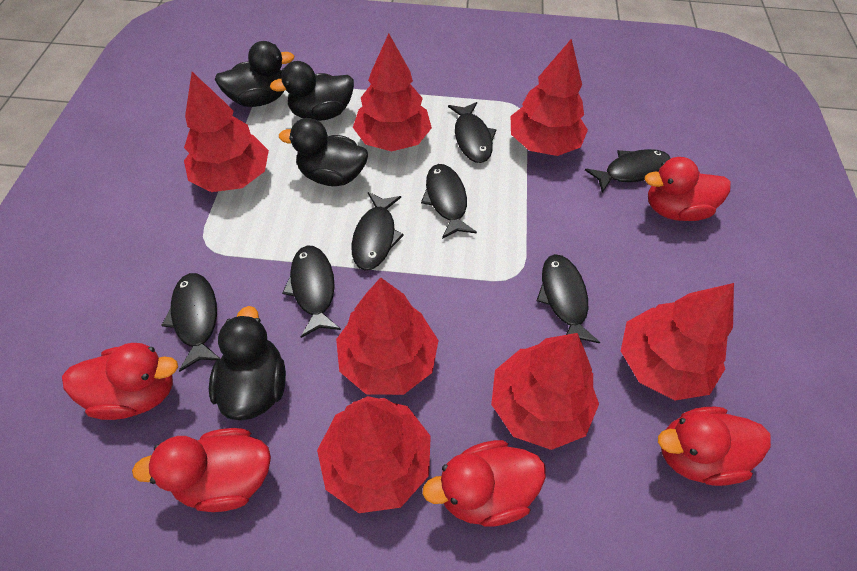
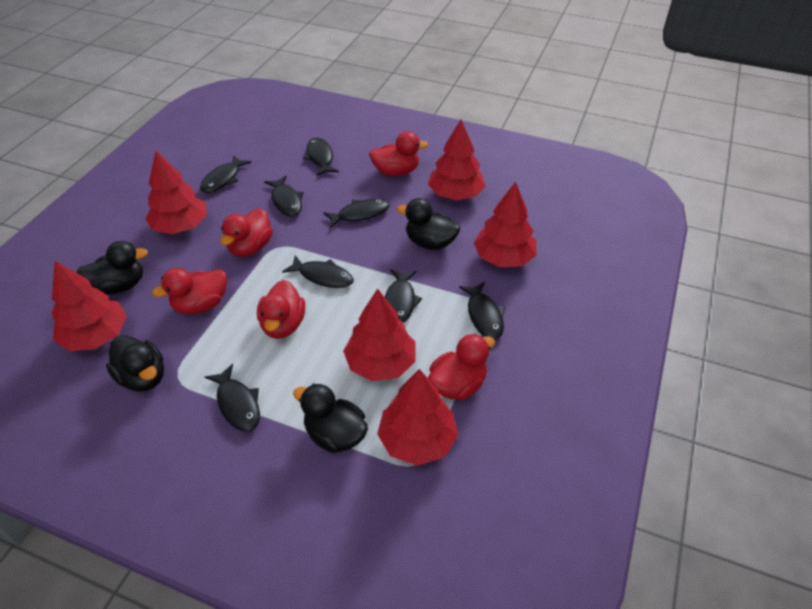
black fish: 7 -> 8
red tree: 7 -> 6

